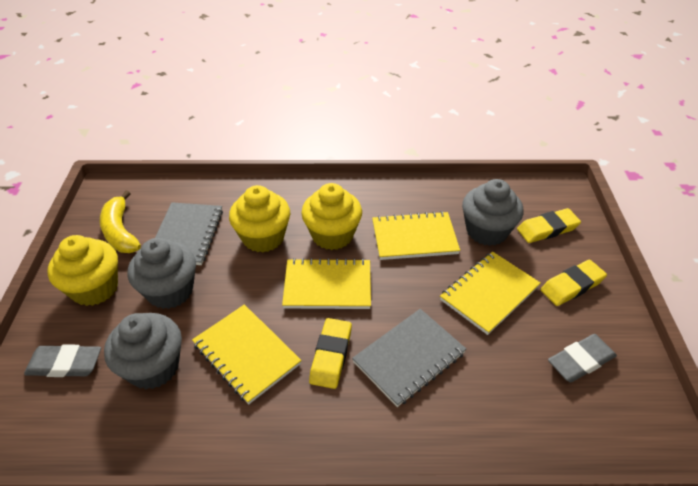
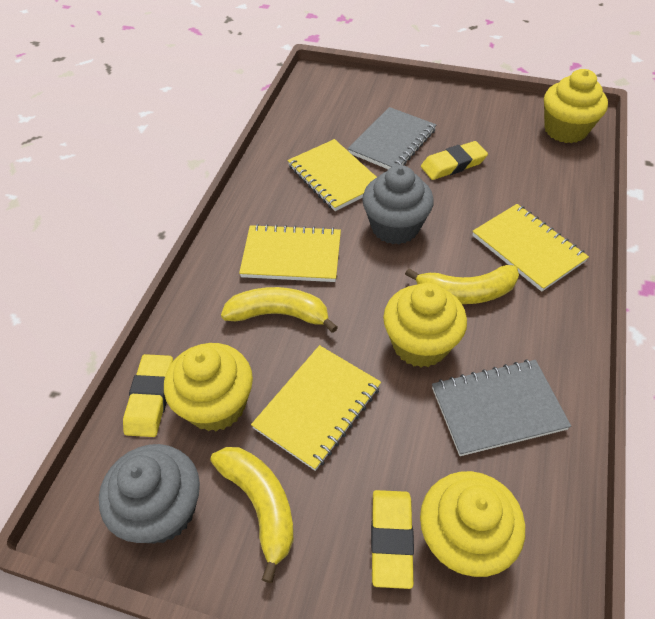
grey cupcake: 3 -> 2
grey eraser: 2 -> 0
yellow banana: 1 -> 3
yellow cupcake: 3 -> 4

